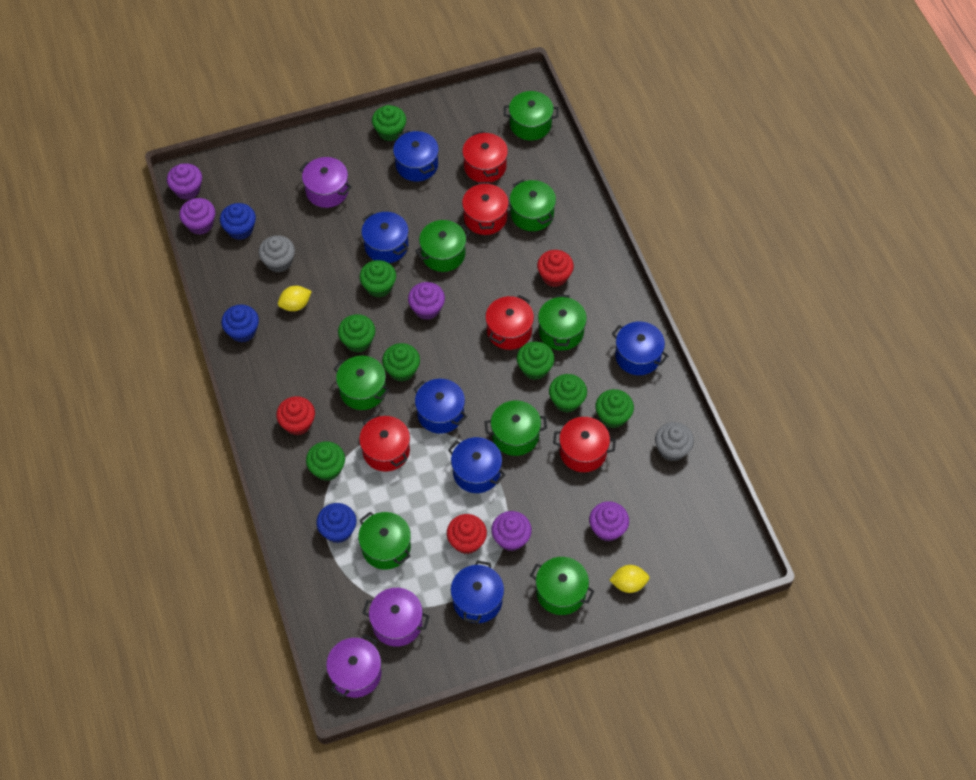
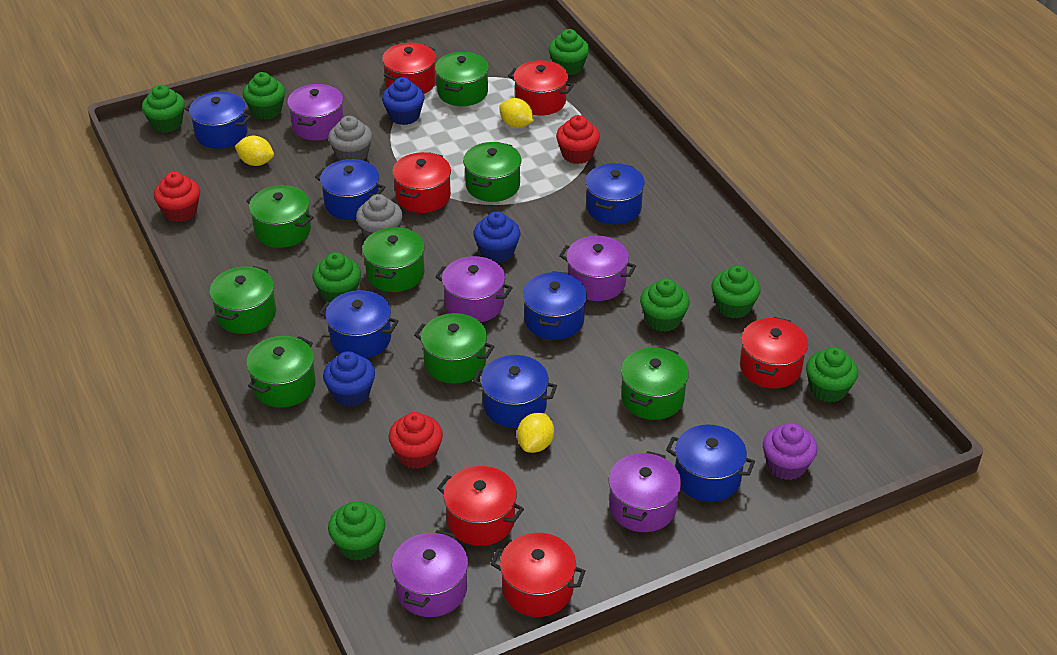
blue pot: 6 -> 7
purple cupcake: 5 -> 1
purple pot: 3 -> 5
red pot: 5 -> 6
yellow lemon: 2 -> 3

